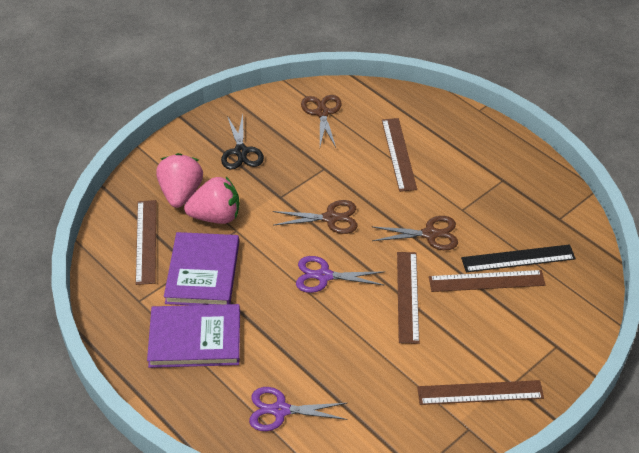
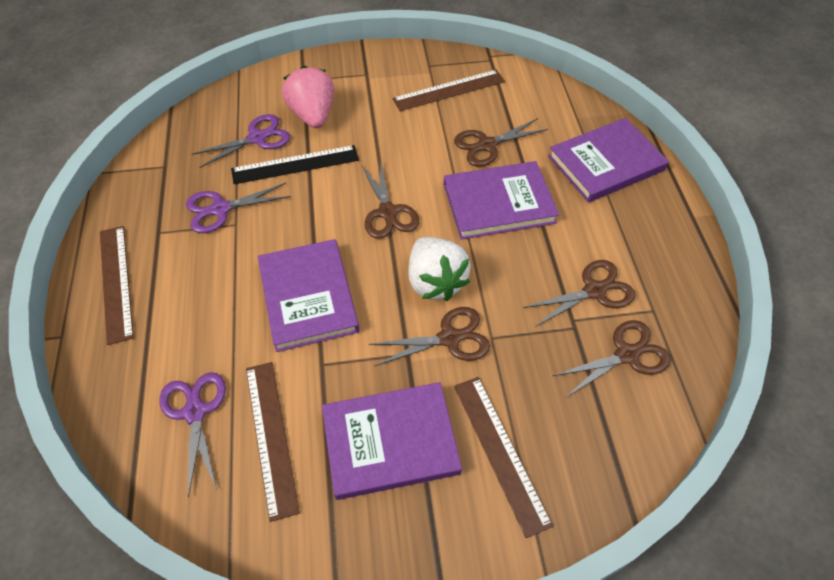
black scissors: 1 -> 0
brown ruler: 5 -> 4
brown scissors: 3 -> 5
pink strawberry: 2 -> 1
purple book: 2 -> 4
purple scissors: 2 -> 3
white strawberry: 0 -> 1

